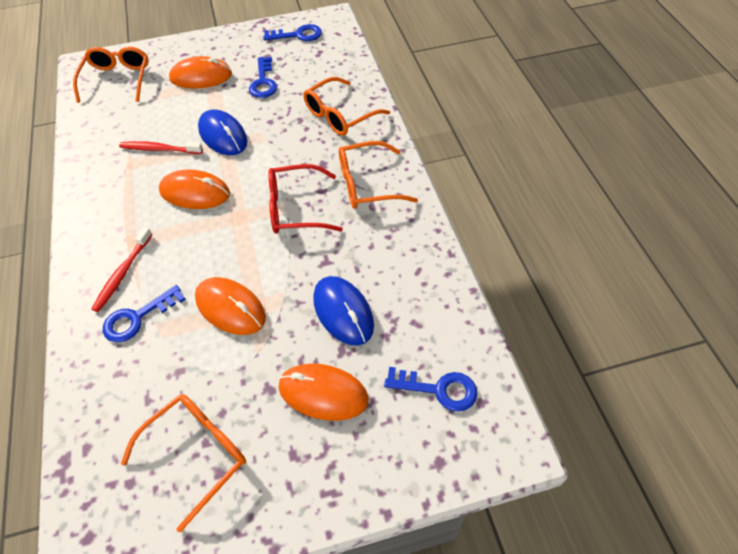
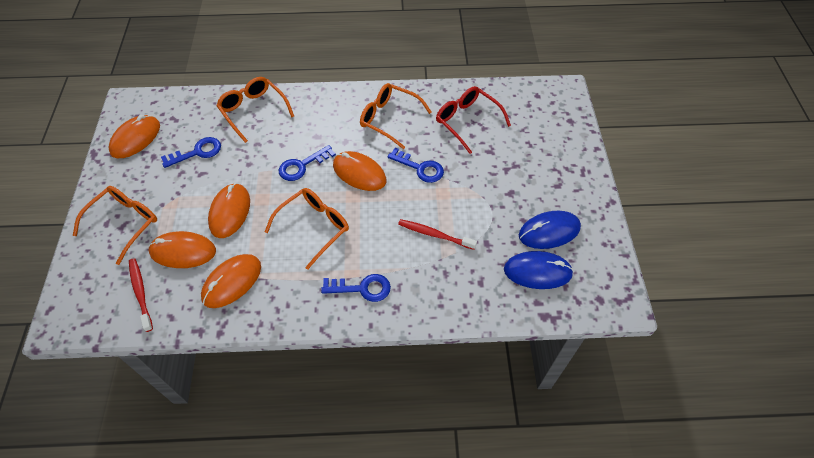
orange mouse: 4 -> 5

